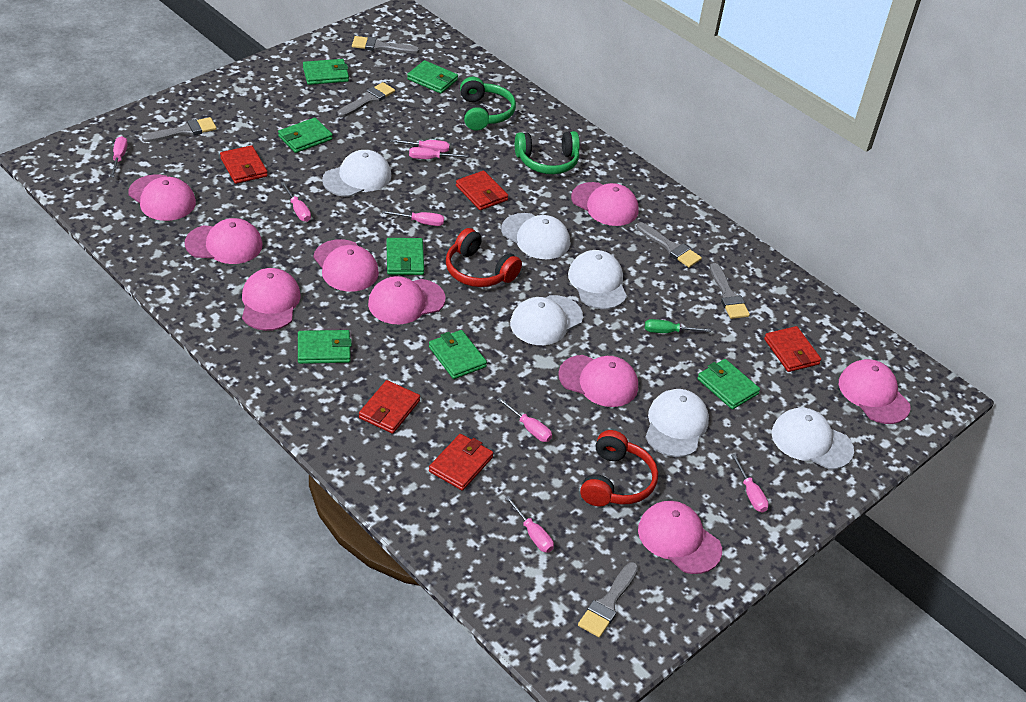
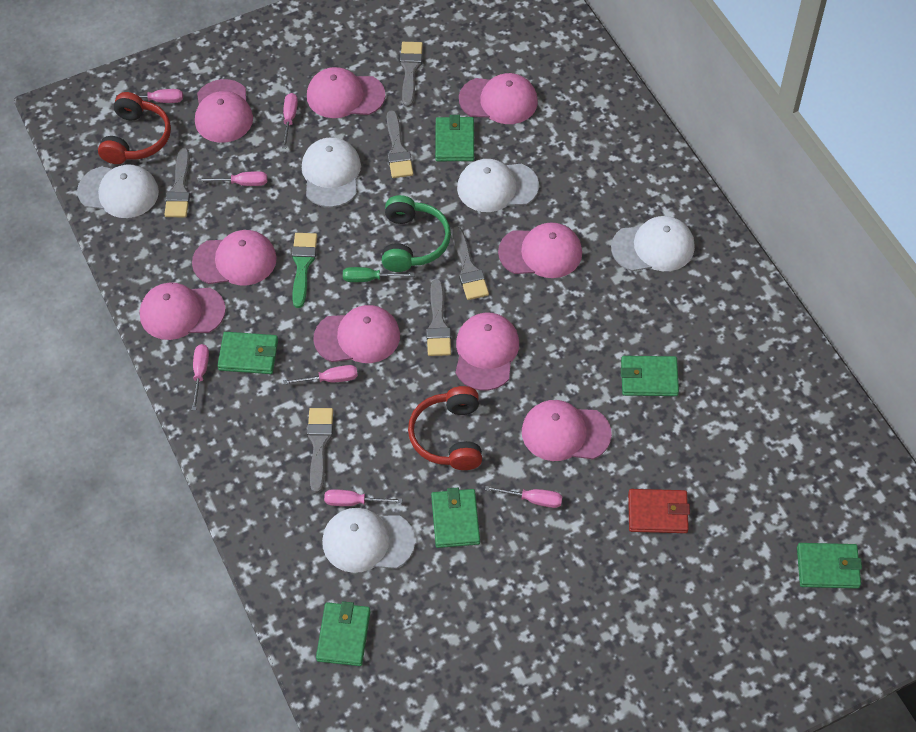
green brush: 0 -> 1
green headphones: 2 -> 1
green wallet: 7 -> 6
pink screwdriver: 8 -> 7
red wallet: 5 -> 1
white cap: 6 -> 5

